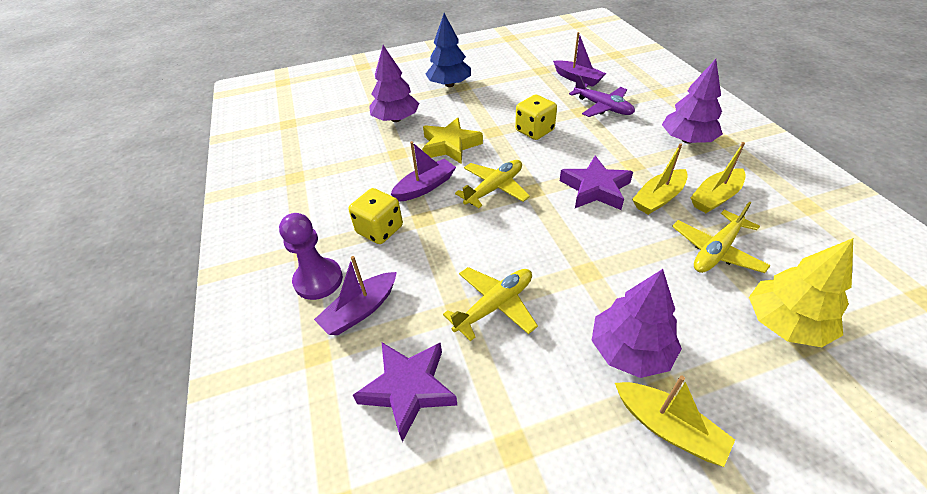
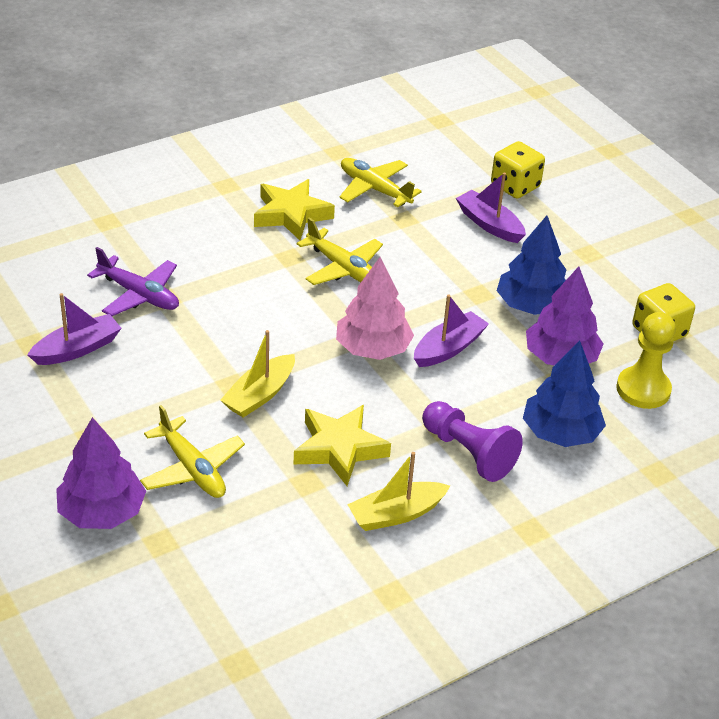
blue tree: 1 -> 2
pink tree: 0 -> 1
purple star: 2 -> 0
purple tree: 3 -> 2
yellow boat: 3 -> 2
yellow pawn: 0 -> 1
yellow star: 1 -> 2
yellow tree: 1 -> 0

